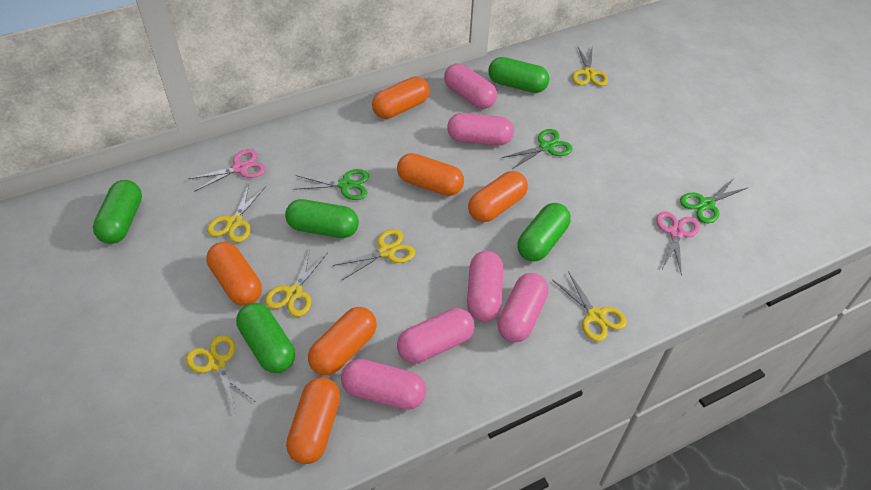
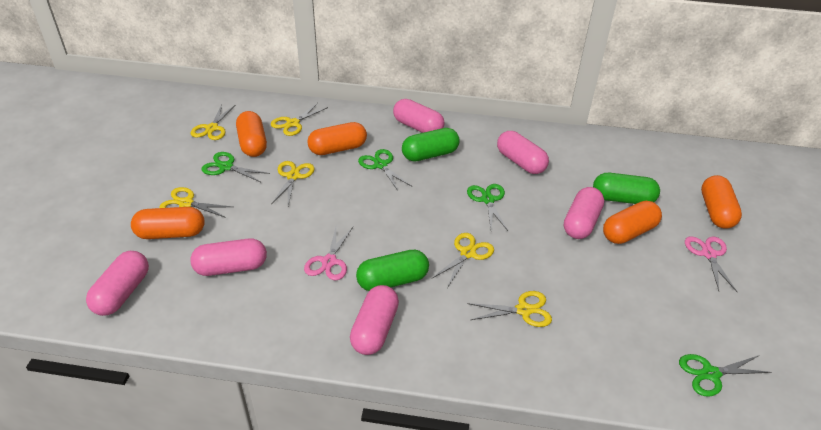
green capsule: 5 -> 3
green scissors: 3 -> 4
orange capsule: 6 -> 5

